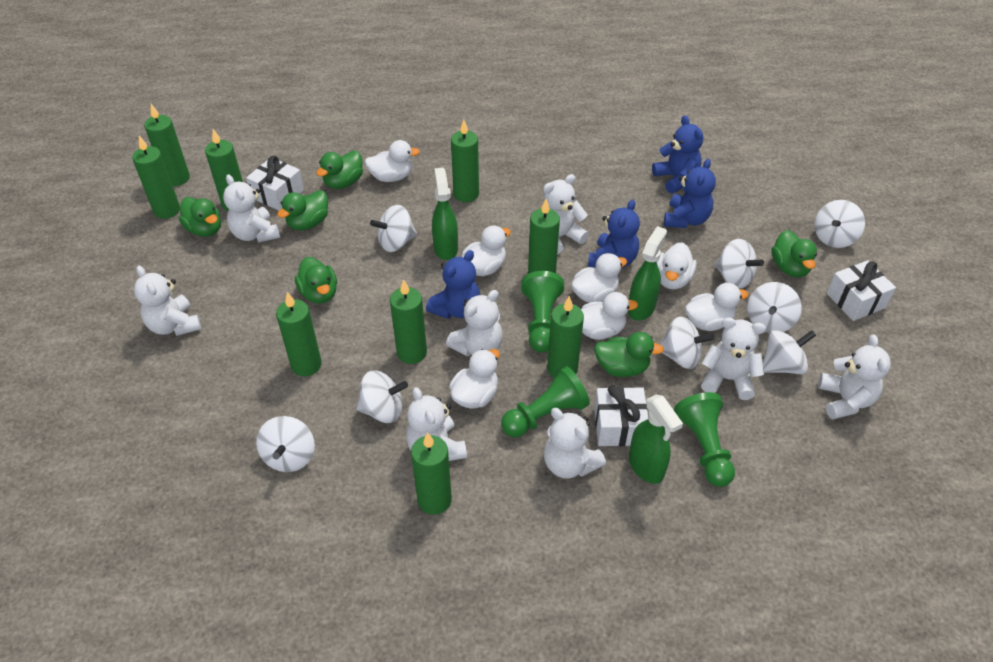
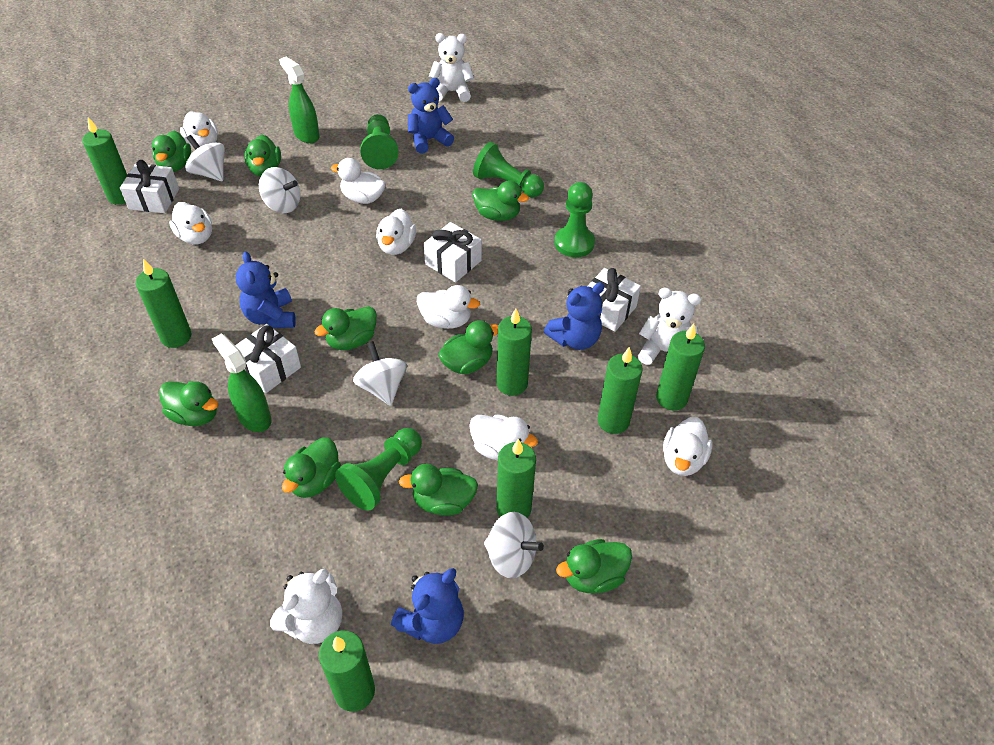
green candle: 9 -> 7
green duck: 6 -> 9
green pawn: 3 -> 4
green spray bottle: 3 -> 2
white gift: 3 -> 4
white spinning top: 8 -> 4
white teddy bear: 8 -> 3

